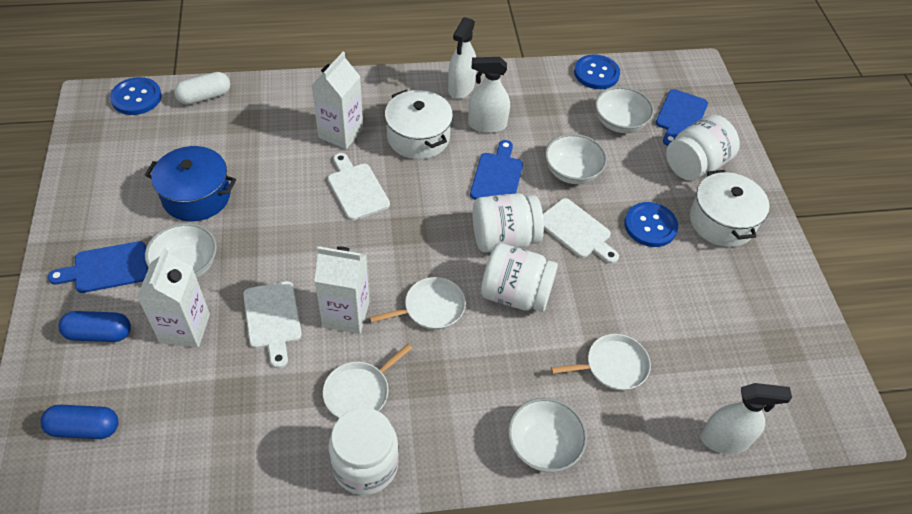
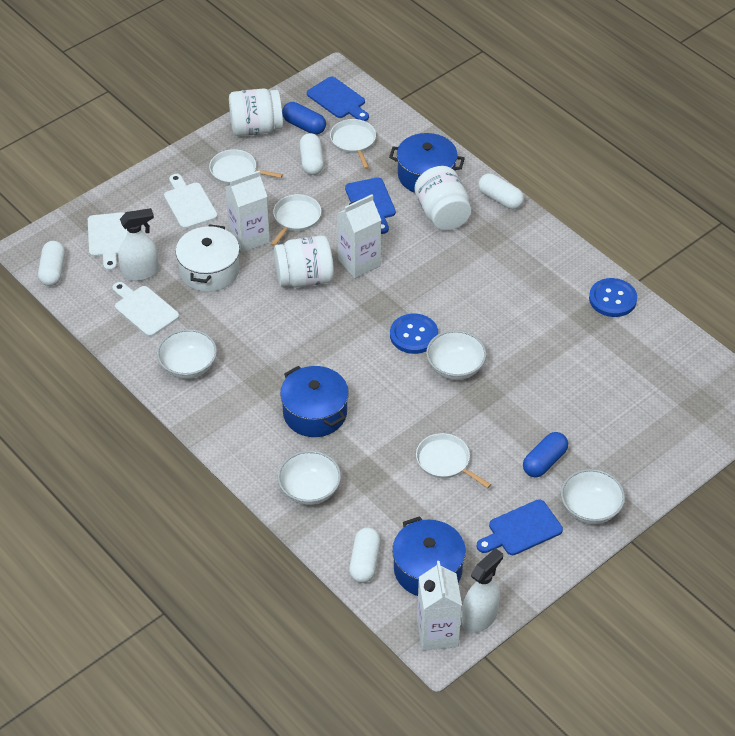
blue button: 3 -> 2
blue pot: 1 -> 3
white capsule: 1 -> 4
white jar: 4 -> 3
white pan: 3 -> 4
white pot: 2 -> 1
white spray bottle: 3 -> 2

